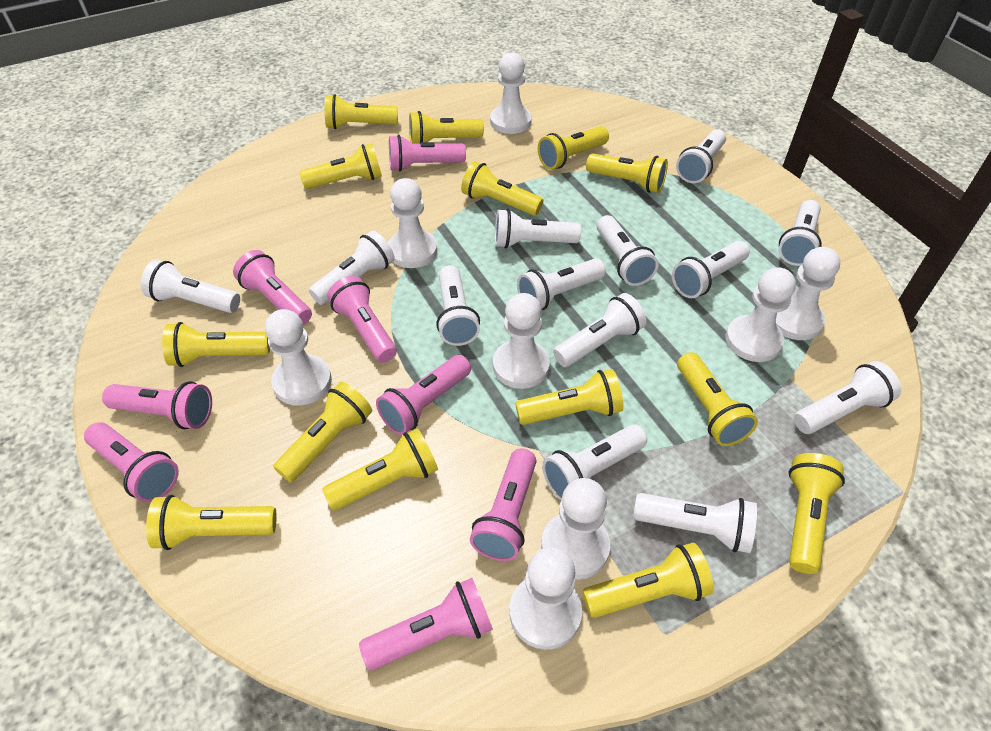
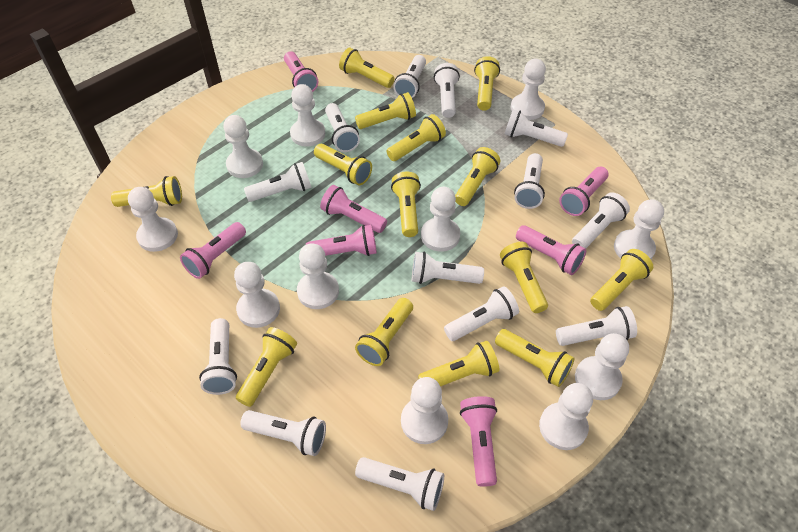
pink flashlight: 8 -> 7
white pawn: 8 -> 11

